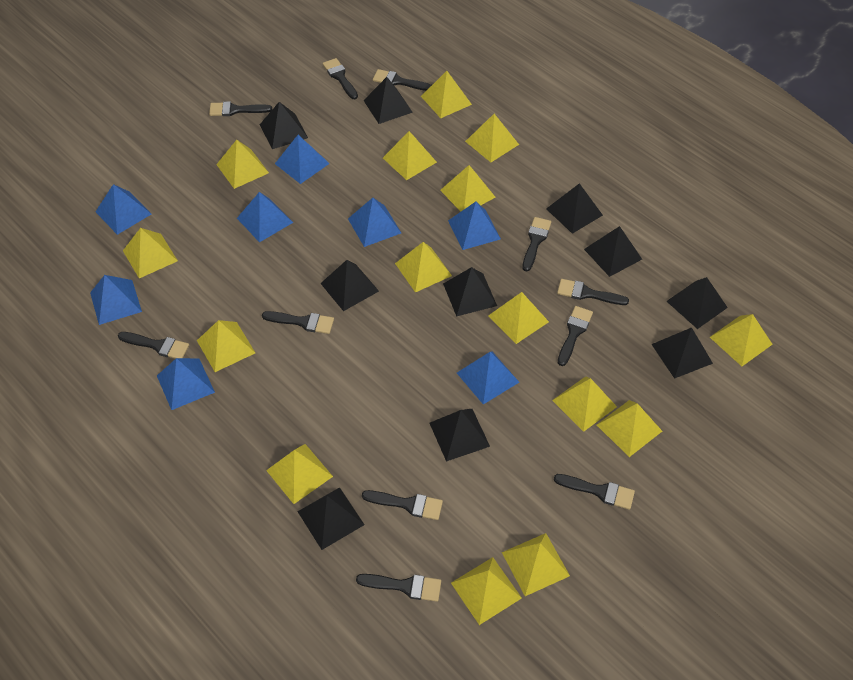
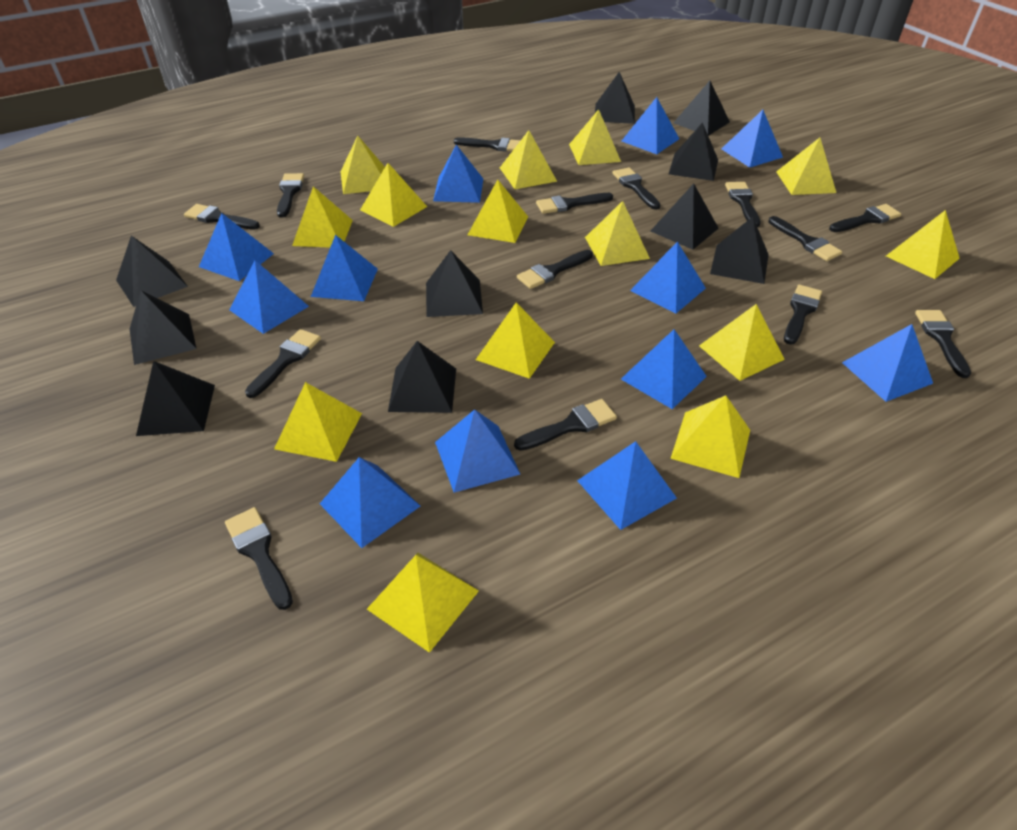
black brush: 11 -> 14
blue pyramid: 8 -> 12
yellow pyramid: 15 -> 14

